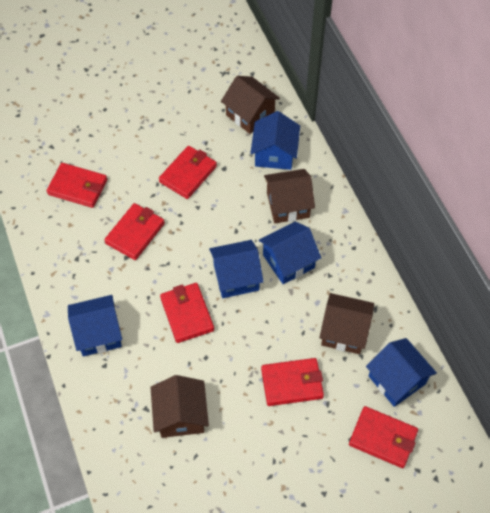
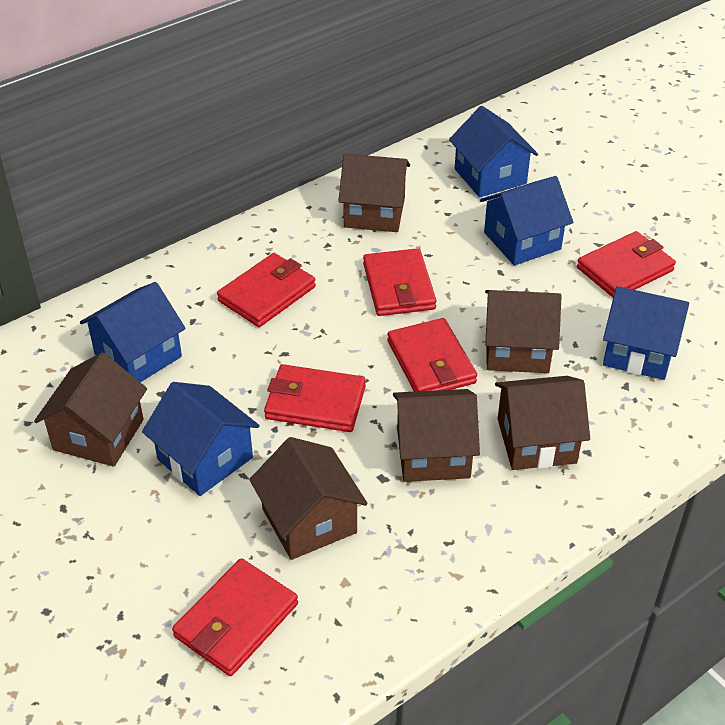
brown house: 4 -> 6

